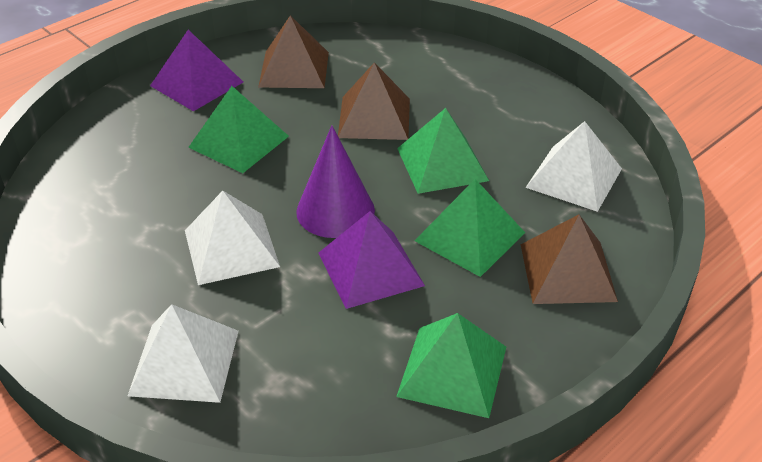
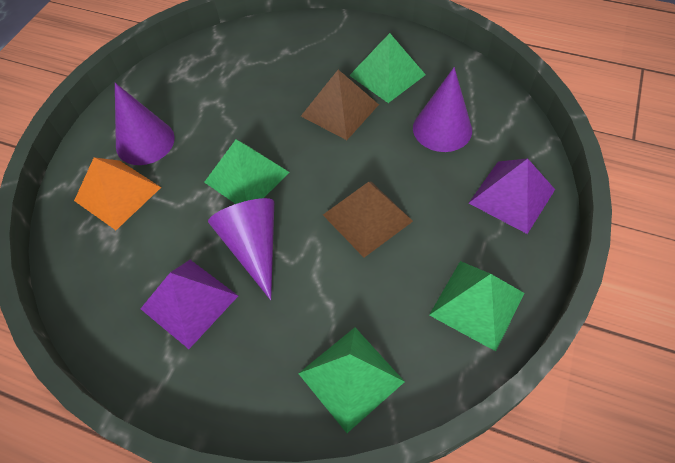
brown pyramid: 3 -> 2
orange pyramid: 0 -> 1
purple cone: 1 -> 3
white pyramid: 3 -> 0

